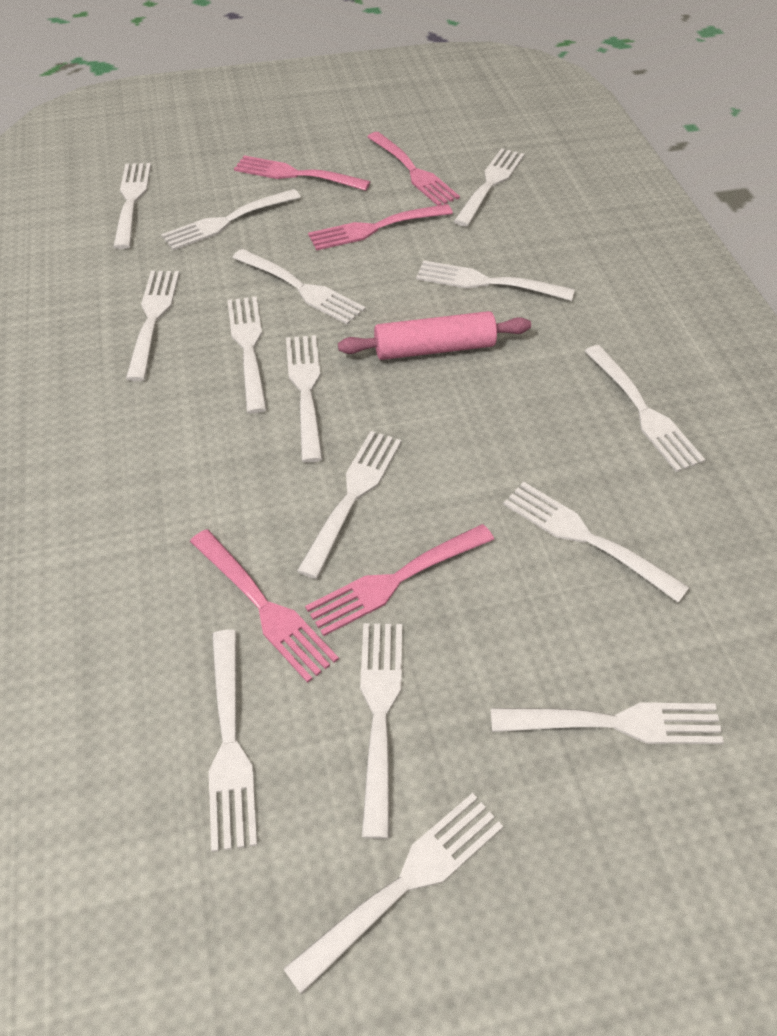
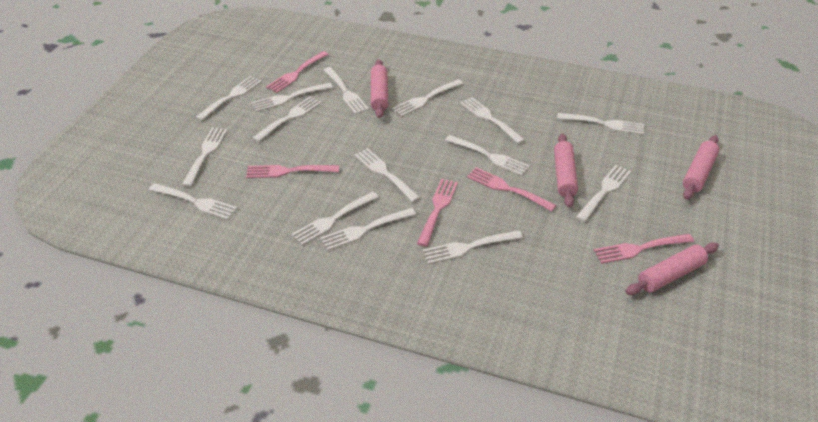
pink rolling pin: 1 -> 4

